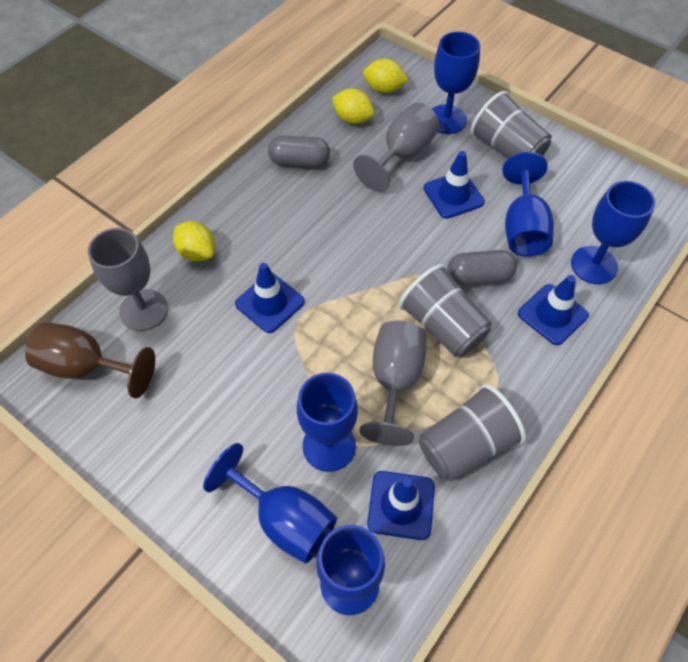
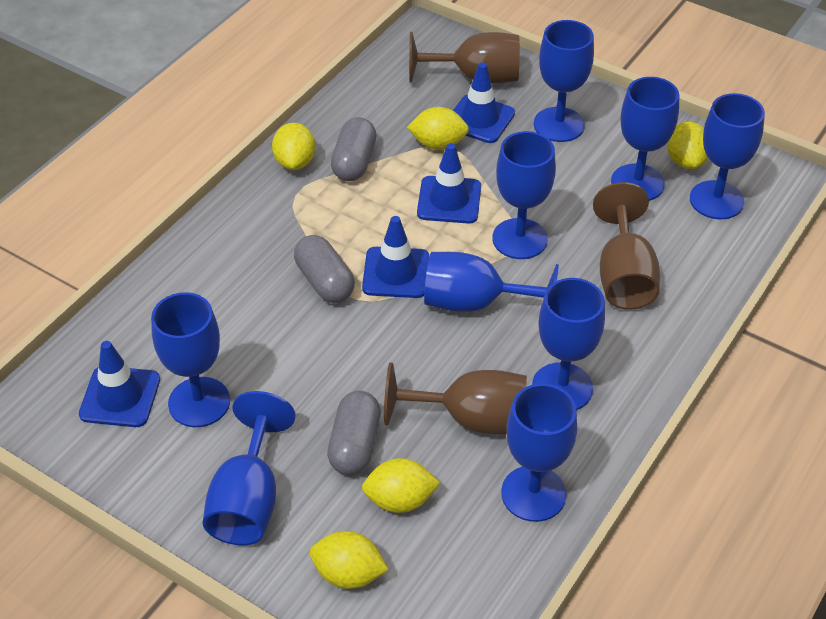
blue goblet: 6 -> 9
brown goblet: 1 -> 3
grey capsule: 2 -> 3
grey cup: 3 -> 0
grey goblet: 3 -> 0
yellow lemon: 3 -> 5

